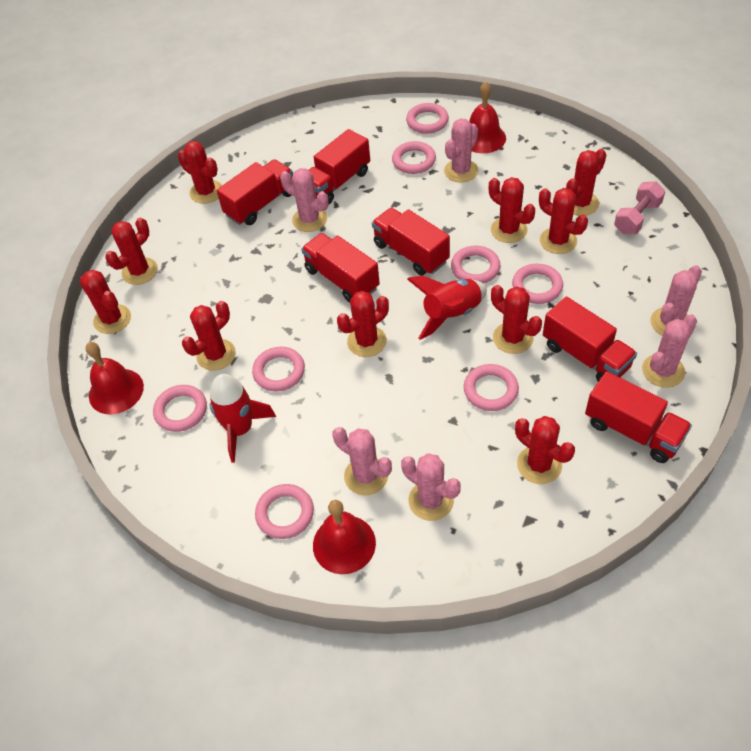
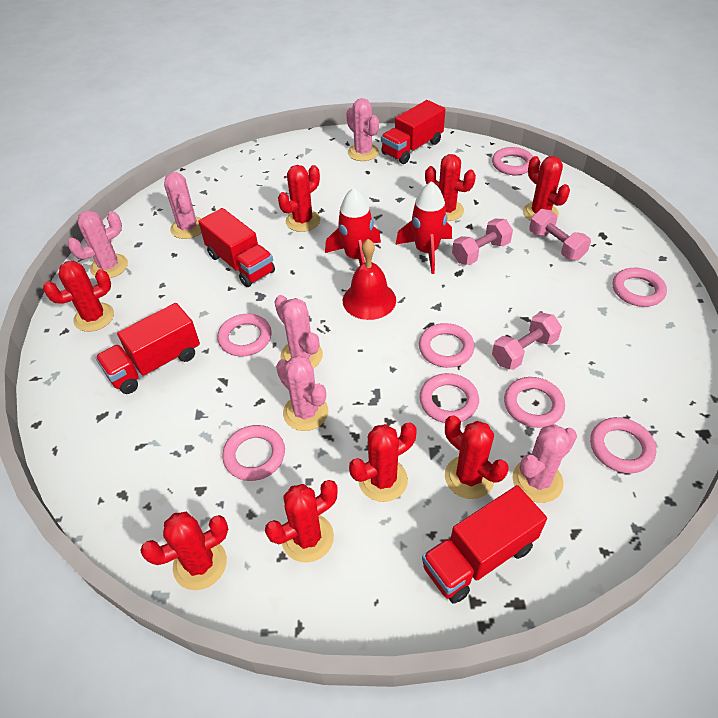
pink dumbbell: 1 -> 3
red bell: 3 -> 1
red cactus: 10 -> 8
red truck: 6 -> 4

